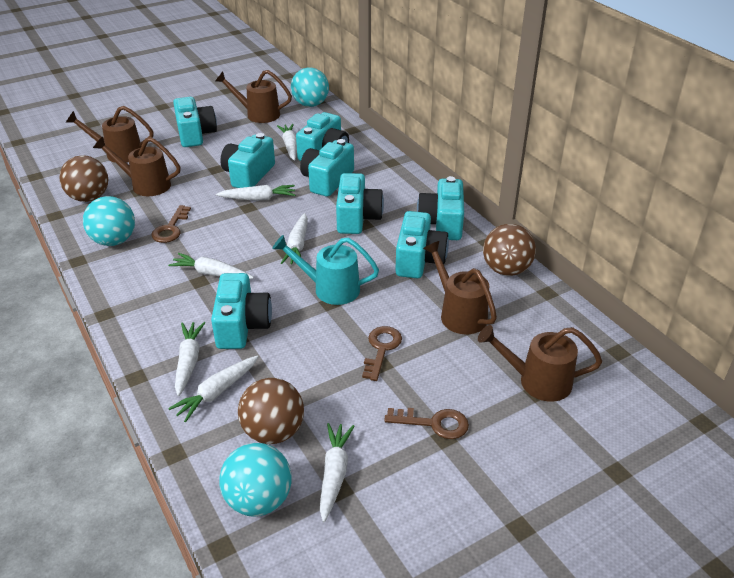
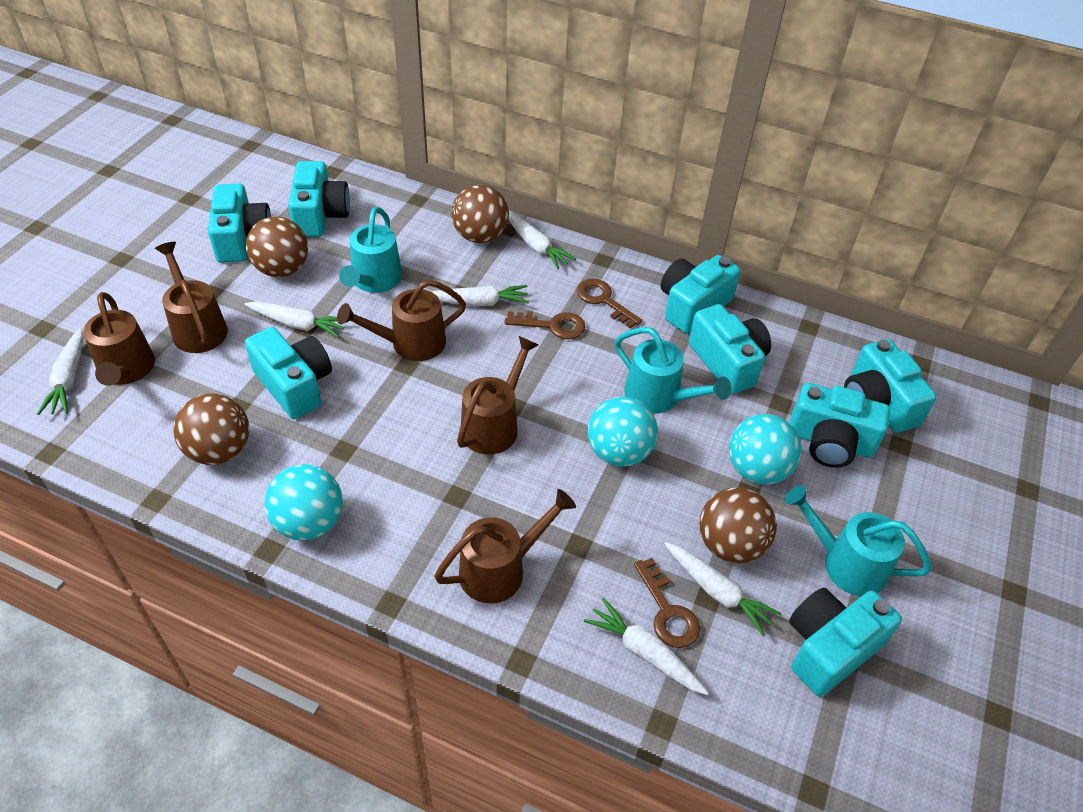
brown ball: 3 -> 4
turquoise watering can: 1 -> 3
white carrot: 7 -> 6

